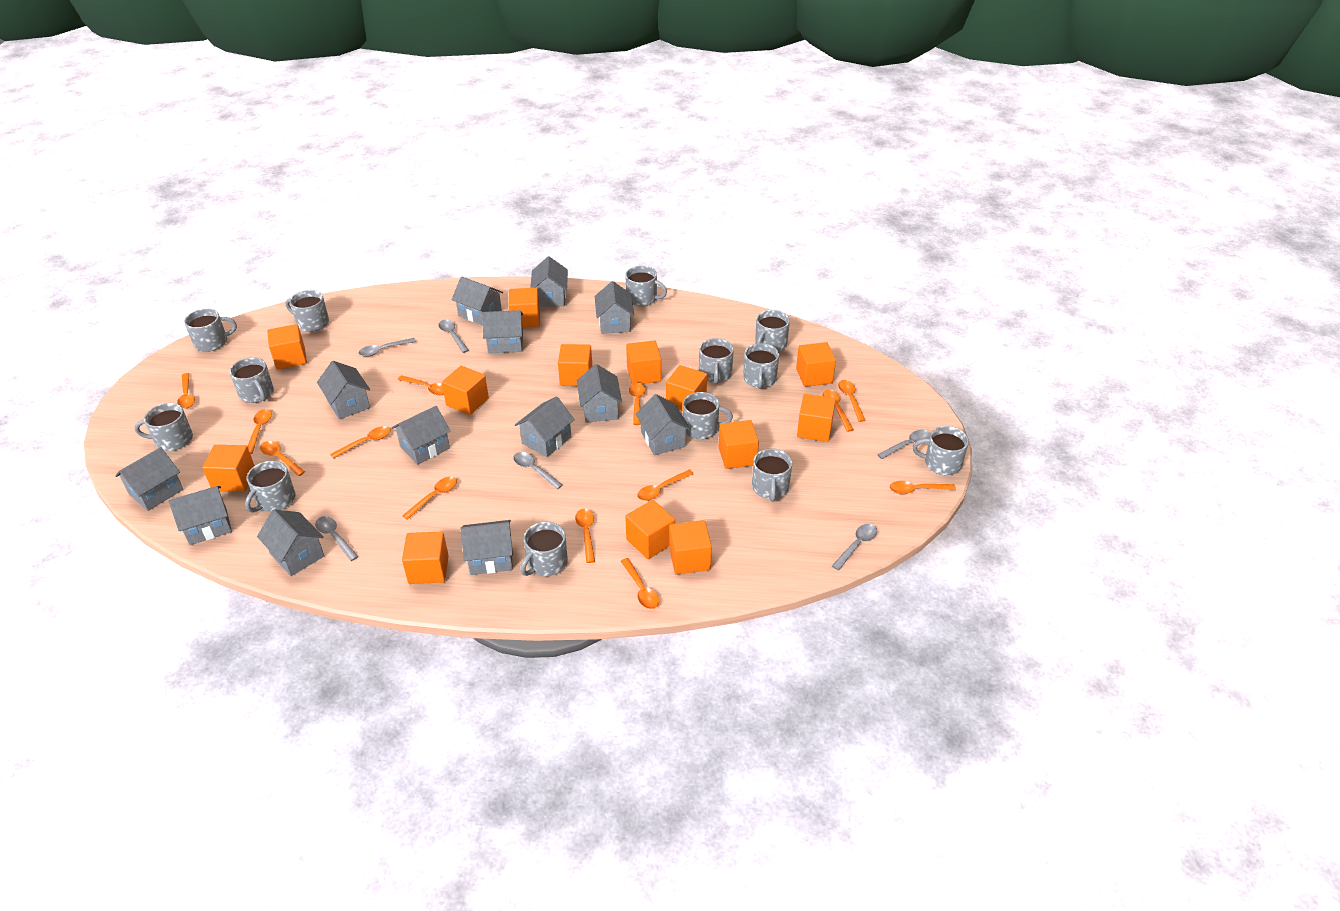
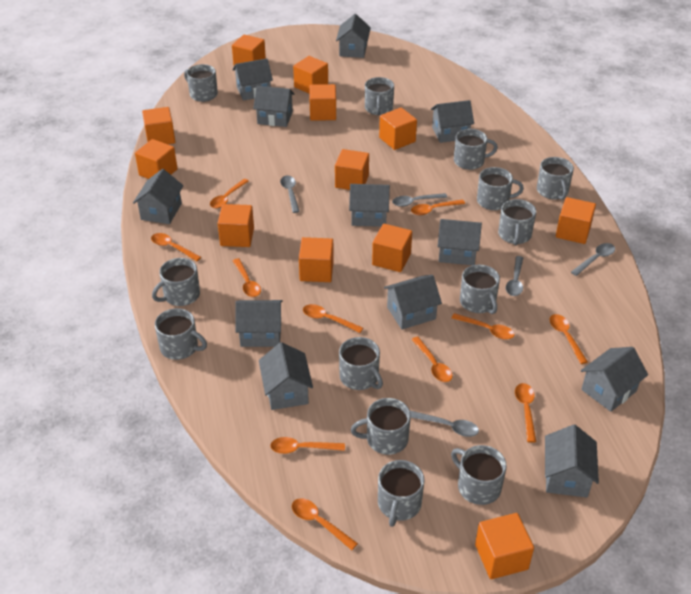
grey house: 13 -> 12
grey spoon: 6 -> 5
orange cube: 13 -> 12
orange spoon: 13 -> 11

